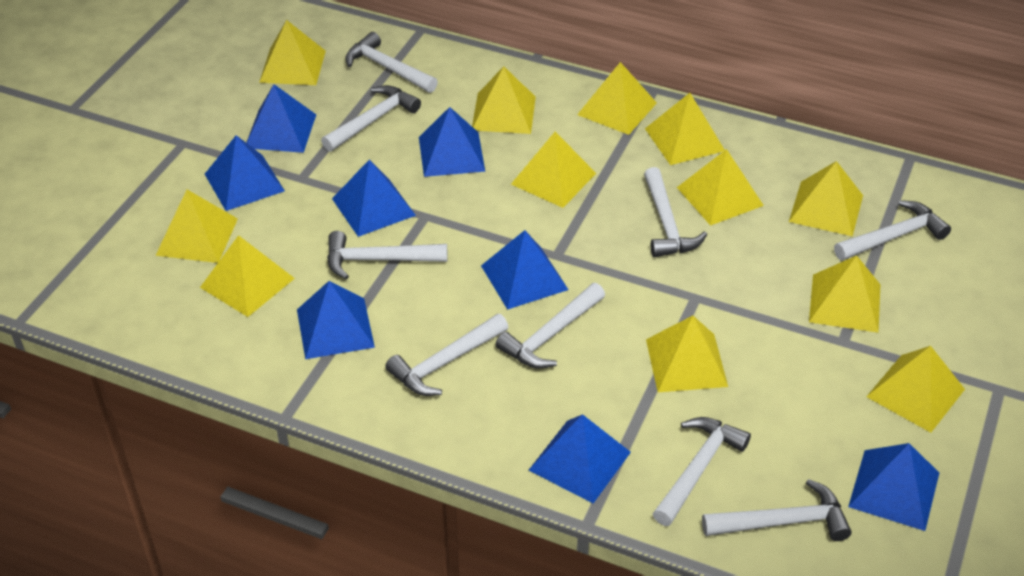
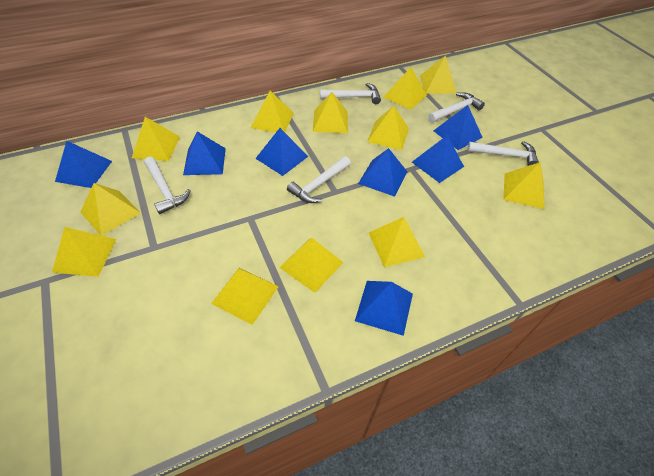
blue pyramid: 8 -> 7
white hammer: 9 -> 5

